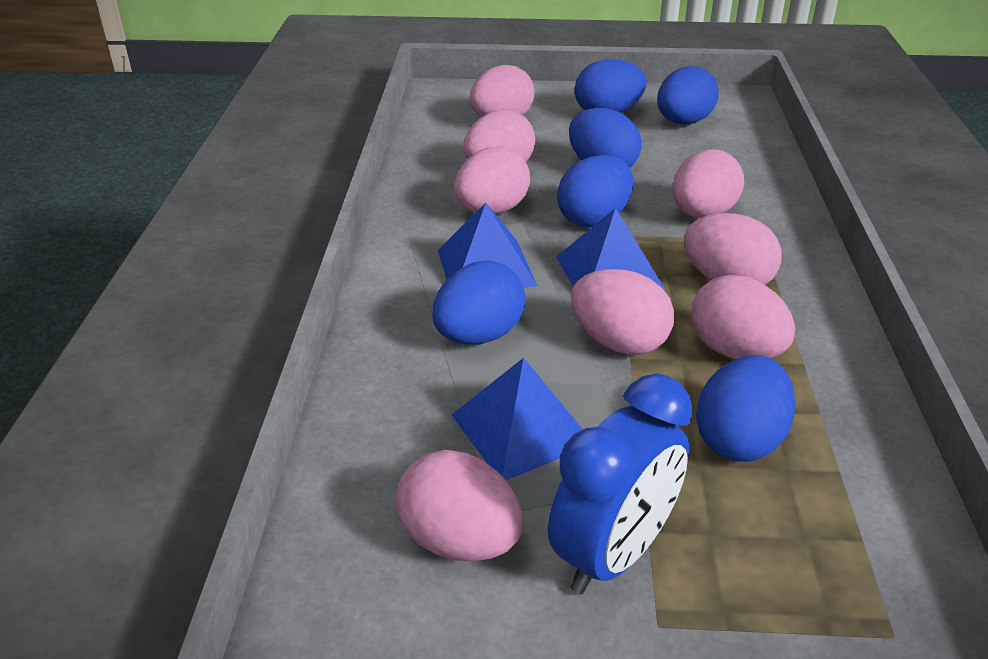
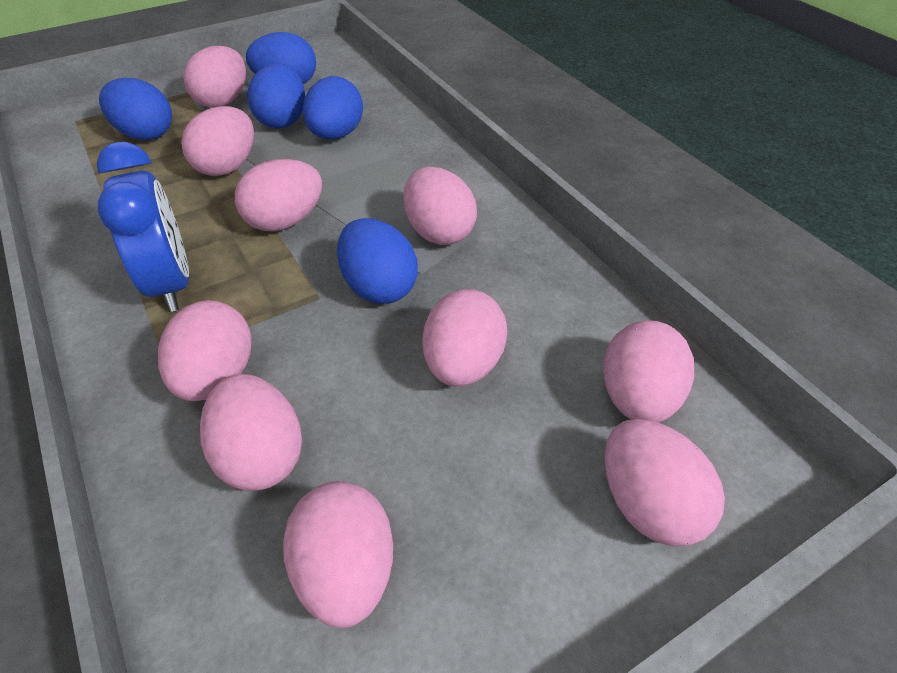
blue egg: 6 -> 5
blue pyramid: 3 -> 0
pink egg: 8 -> 10

